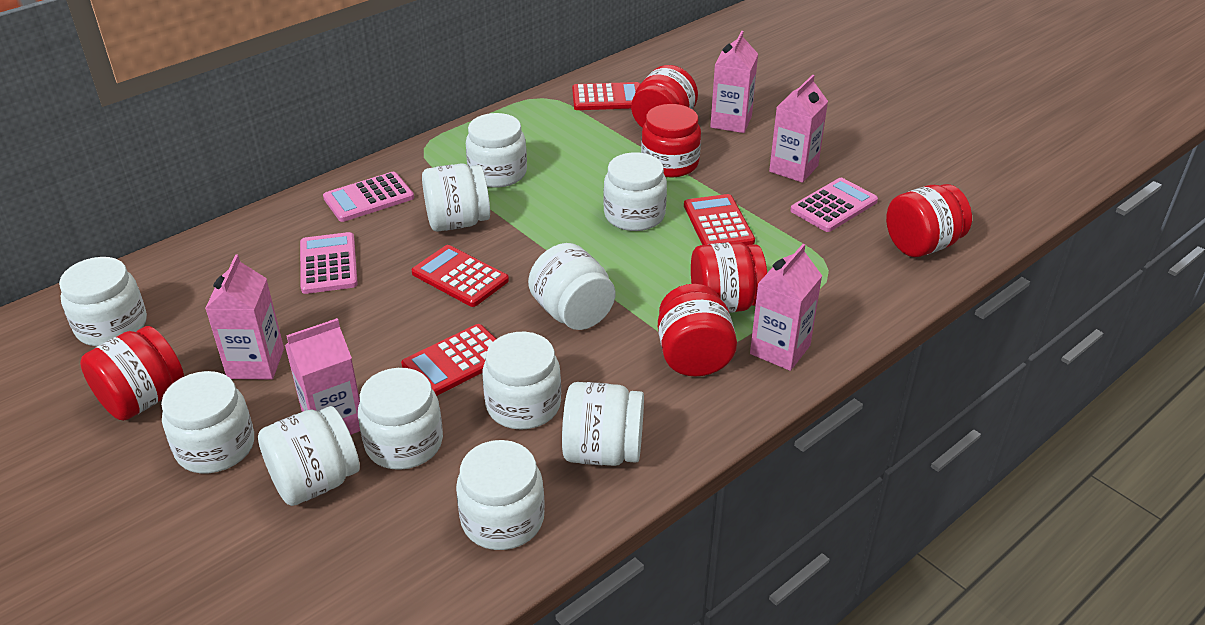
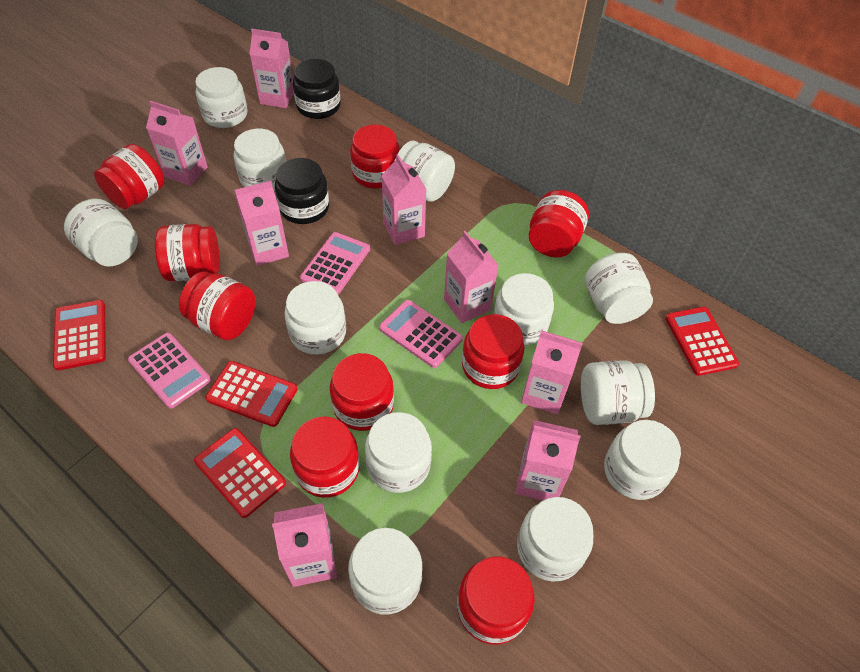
black jar: 0 -> 2
pink carton: 5 -> 8
red jar: 6 -> 9
white jar: 11 -> 12

